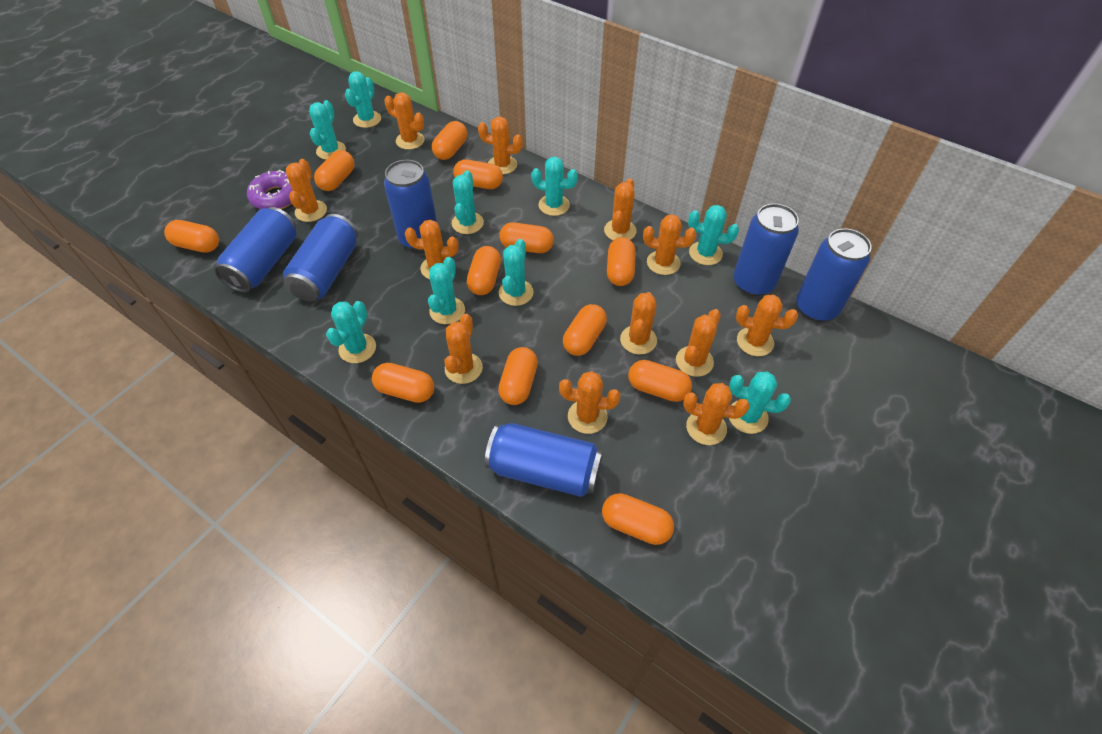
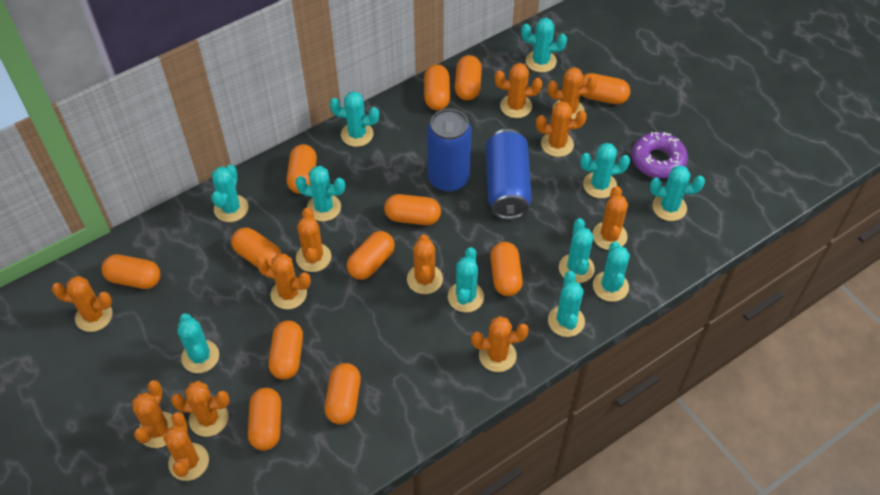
blue can: 6 -> 2
turquoise cactus: 9 -> 11

